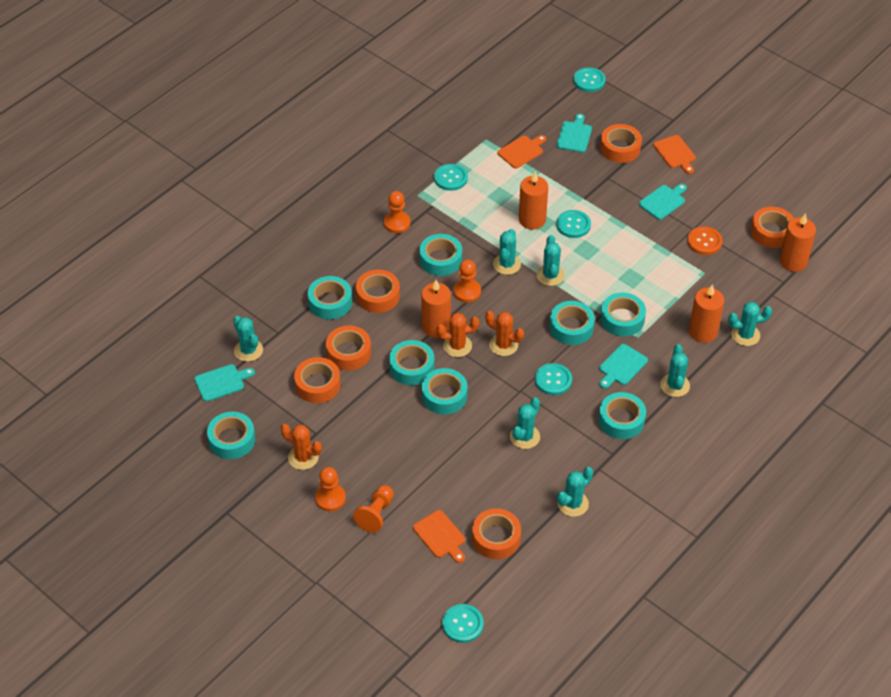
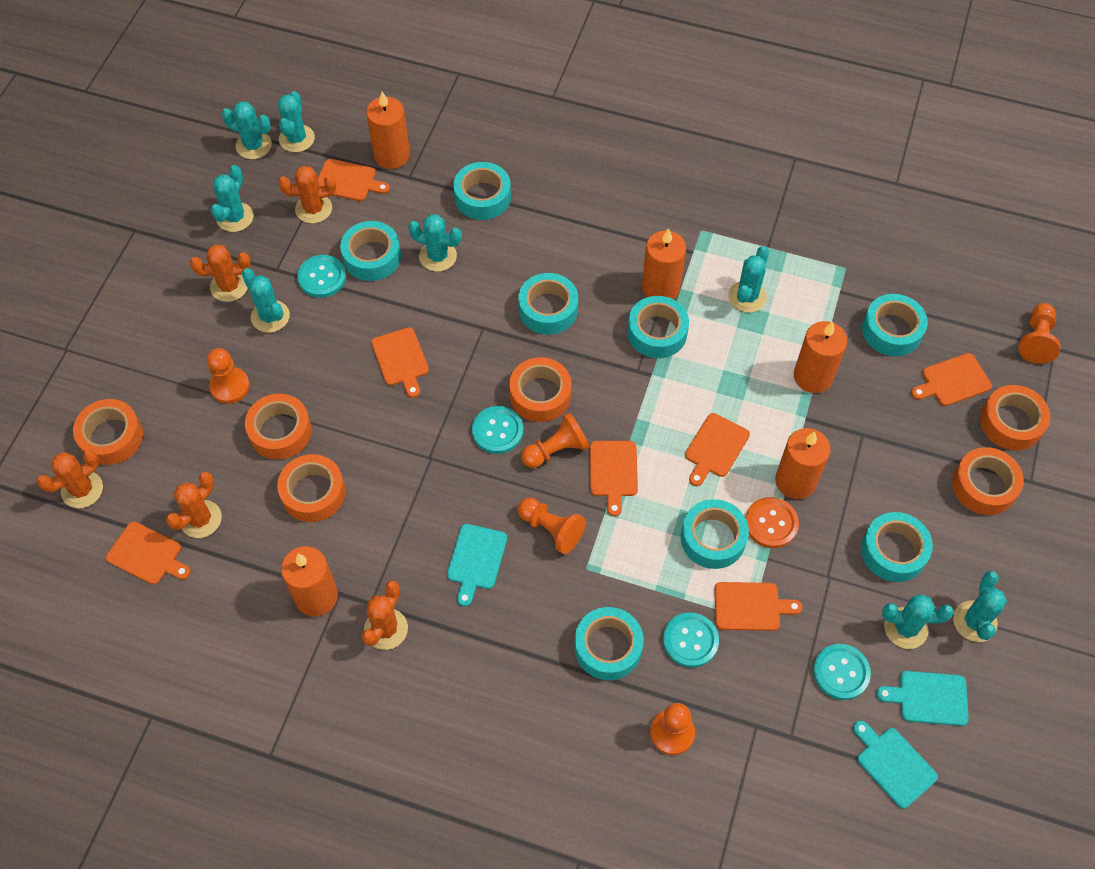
orange cactus: 3 -> 5
orange candle: 4 -> 5
orange cutting board: 3 -> 7
orange pawn: 4 -> 5
turquoise button: 5 -> 4
turquoise cactus: 7 -> 8
turquoise cutting board: 4 -> 3

